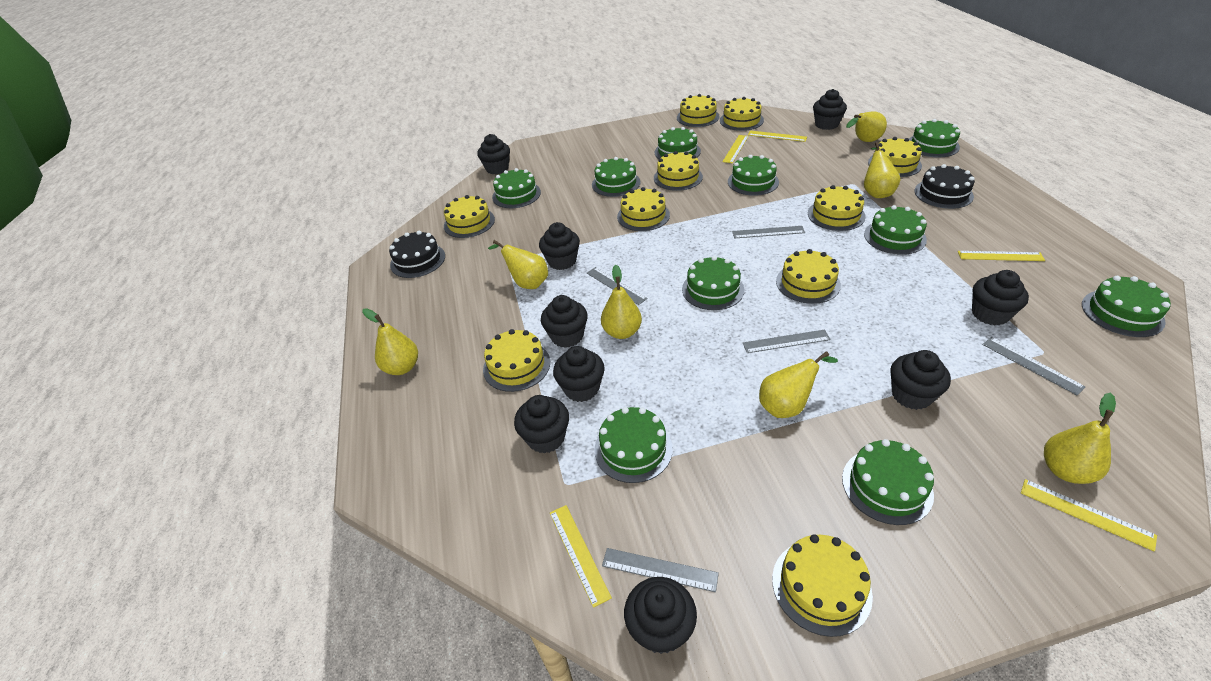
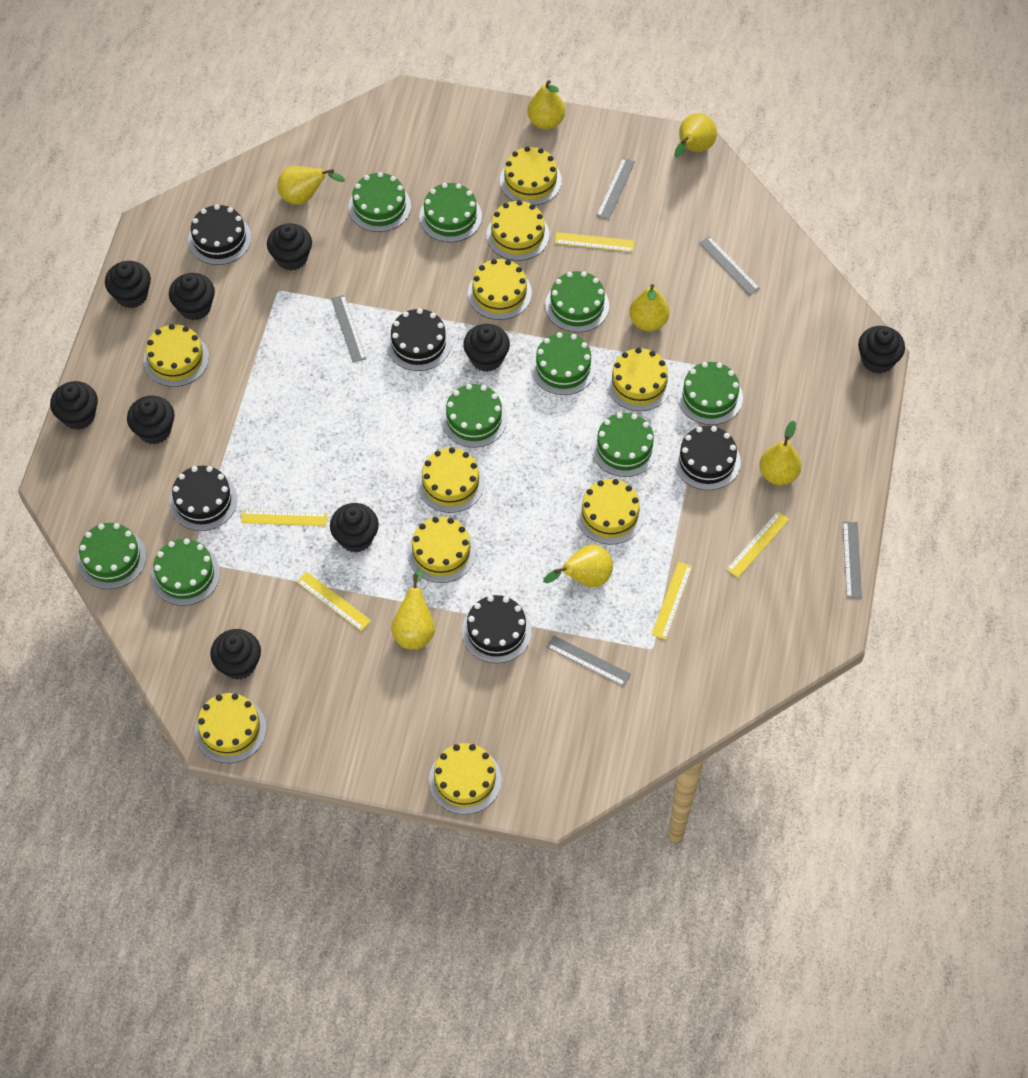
black cake: 2 -> 5
green cake: 10 -> 9

